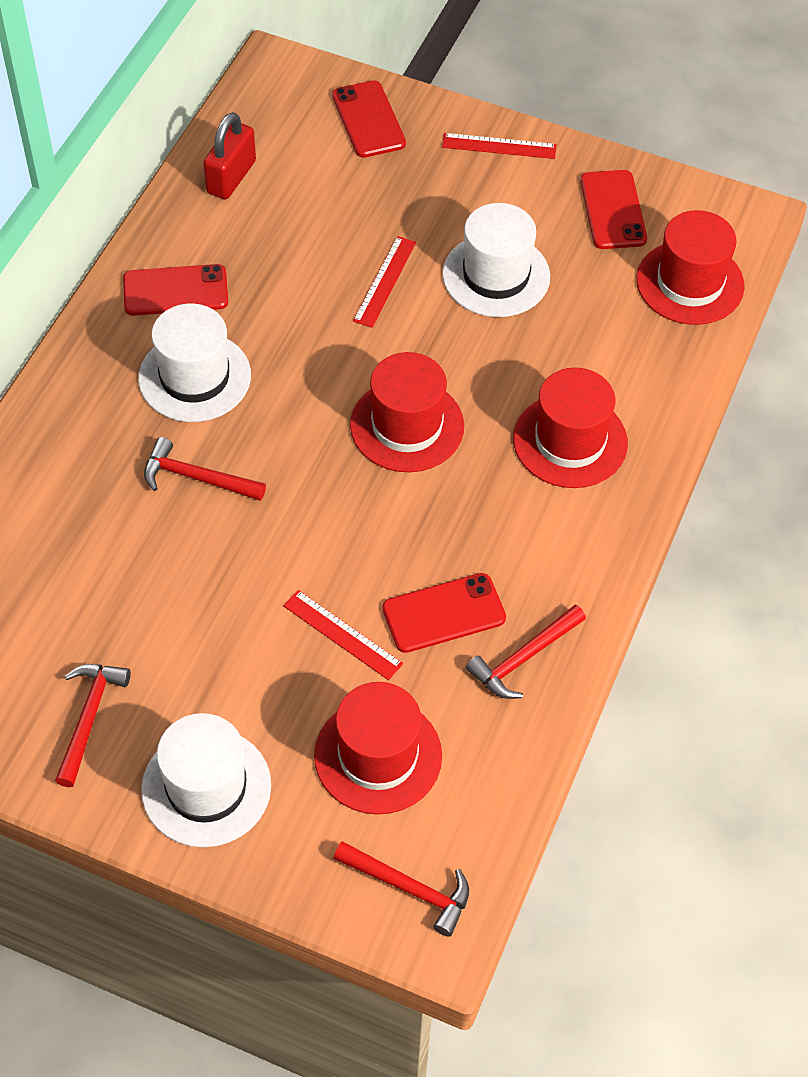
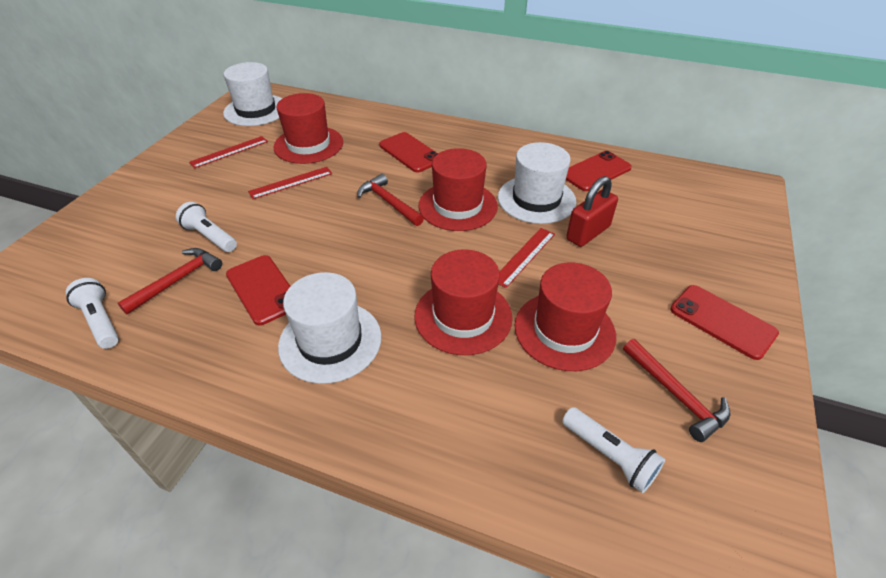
red hammer: 4 -> 3
white flashlight: 0 -> 3

